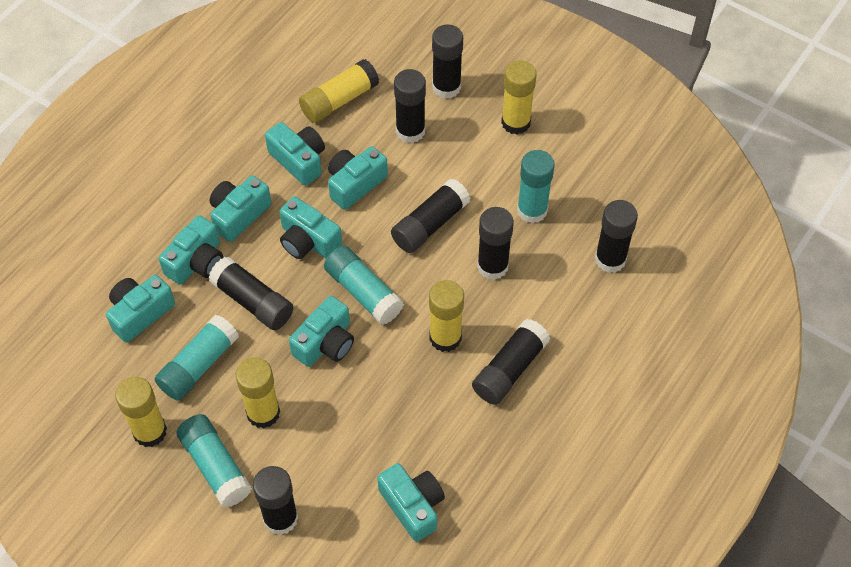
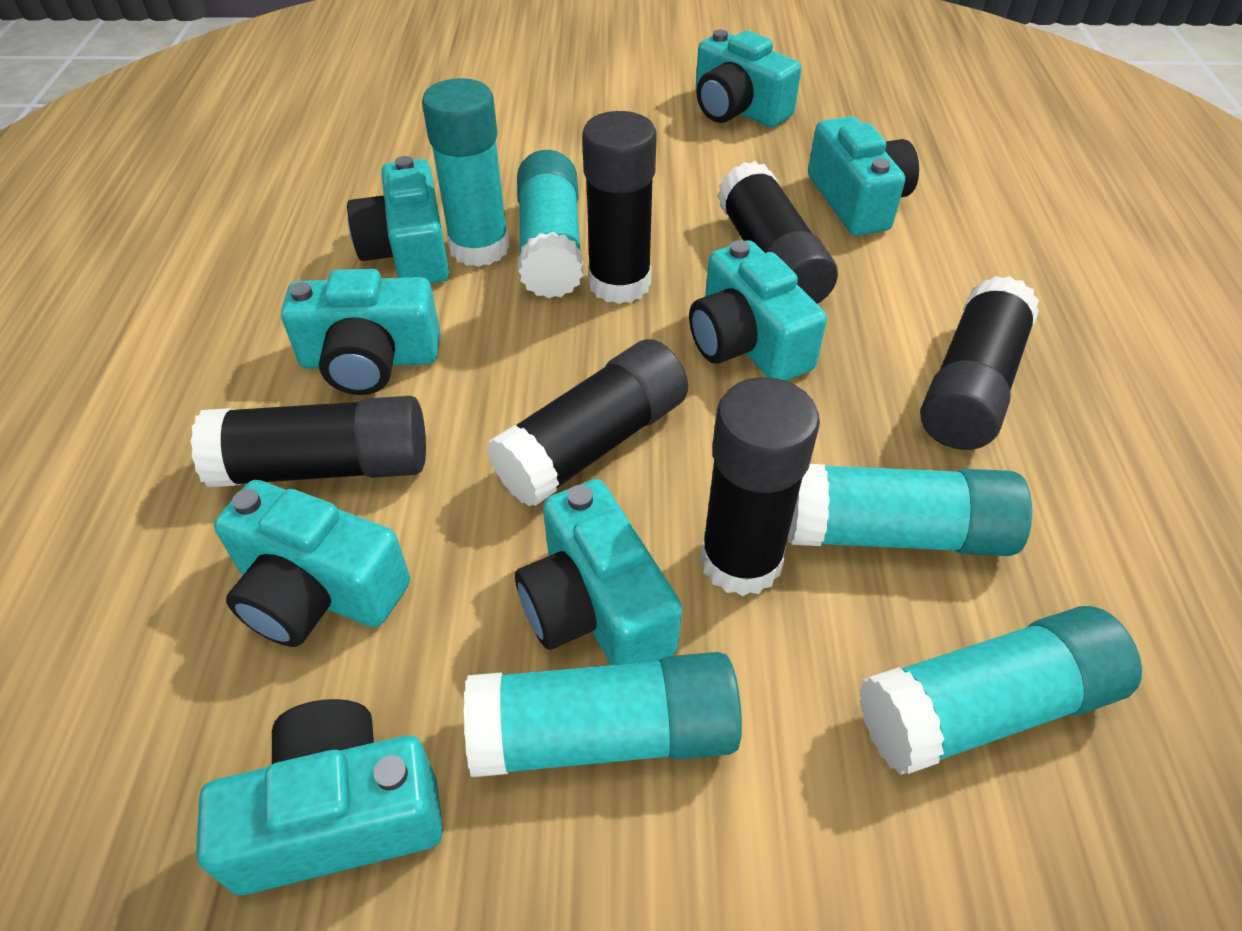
black glue stick: 8 -> 6
turquoise glue stick: 4 -> 5
yellow glue stick: 5 -> 0

